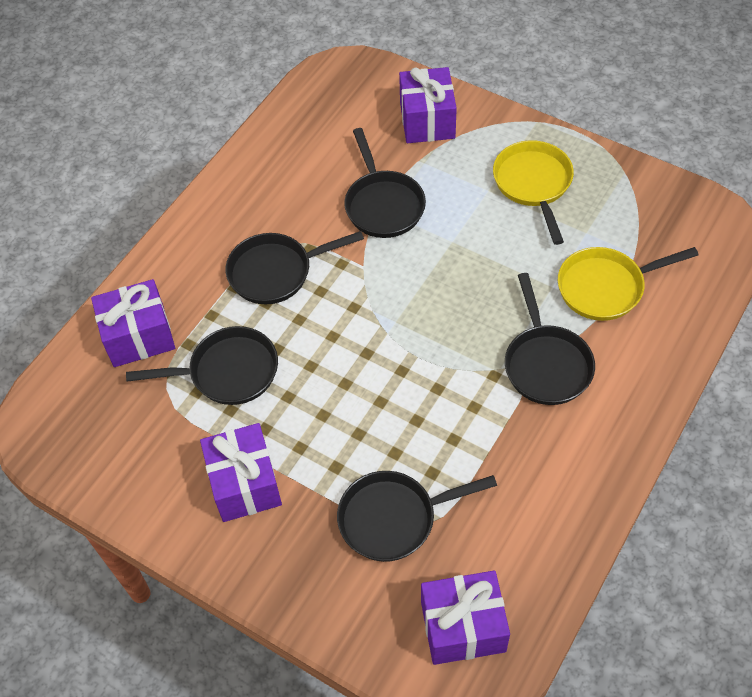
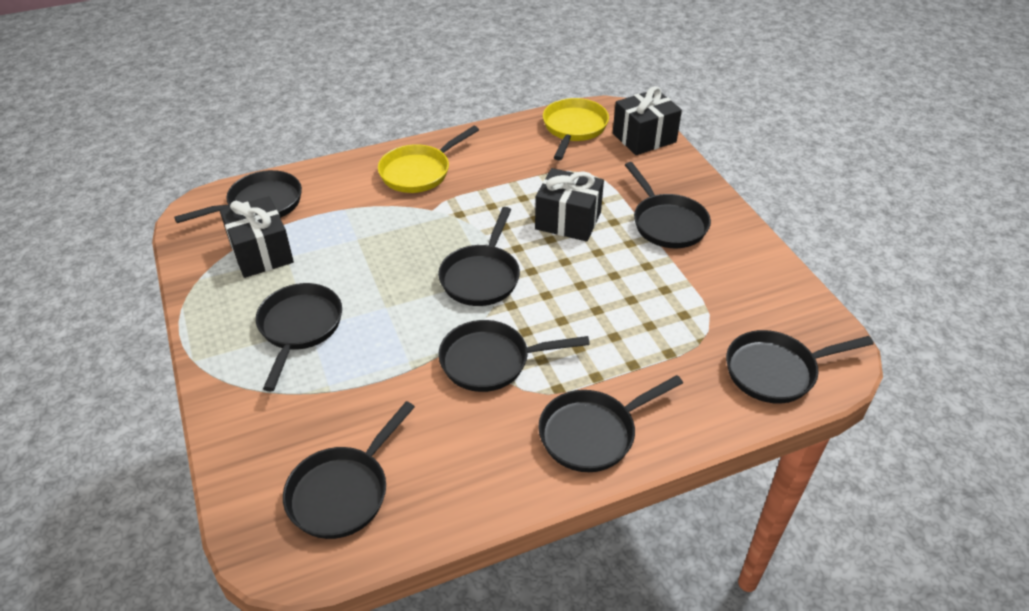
black gift: 0 -> 3
black pan: 5 -> 8
purple gift: 4 -> 0

